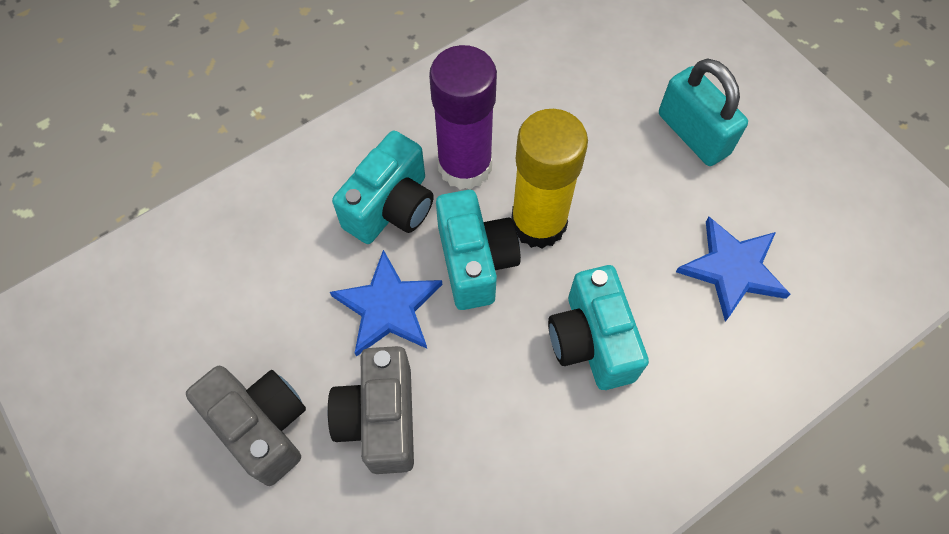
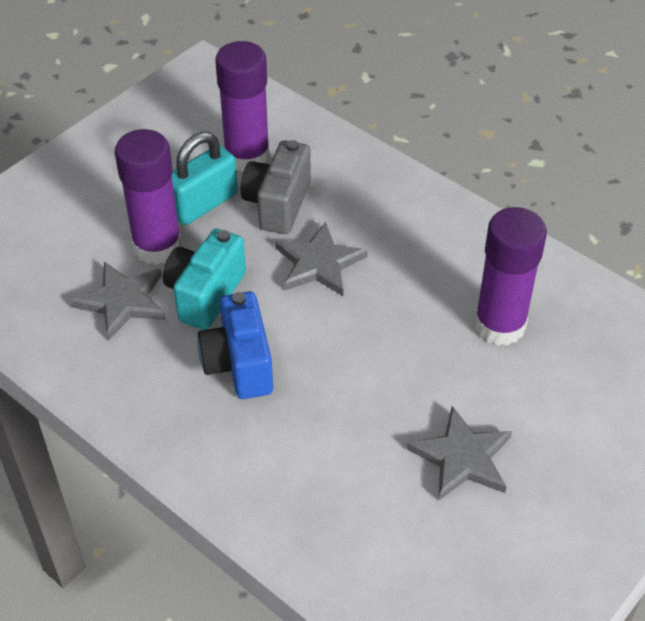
blue camera: 0 -> 1
blue star: 2 -> 0
grey camera: 2 -> 1
grey star: 0 -> 3
purple glue stick: 1 -> 3
turquoise camera: 3 -> 1
yellow glue stick: 1 -> 0

